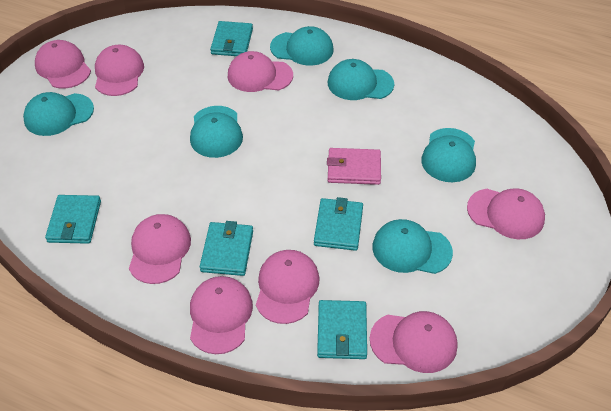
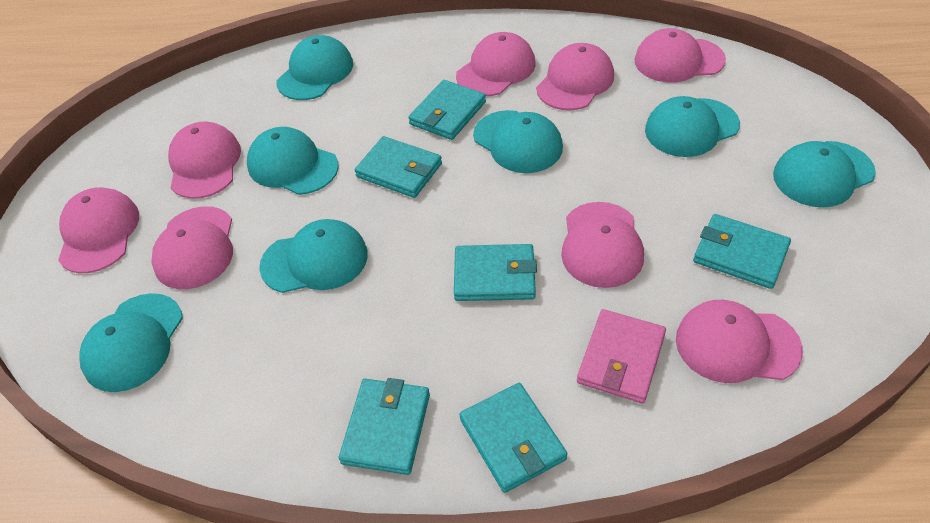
turquoise cap: 6 -> 7
turquoise wallet: 5 -> 6

